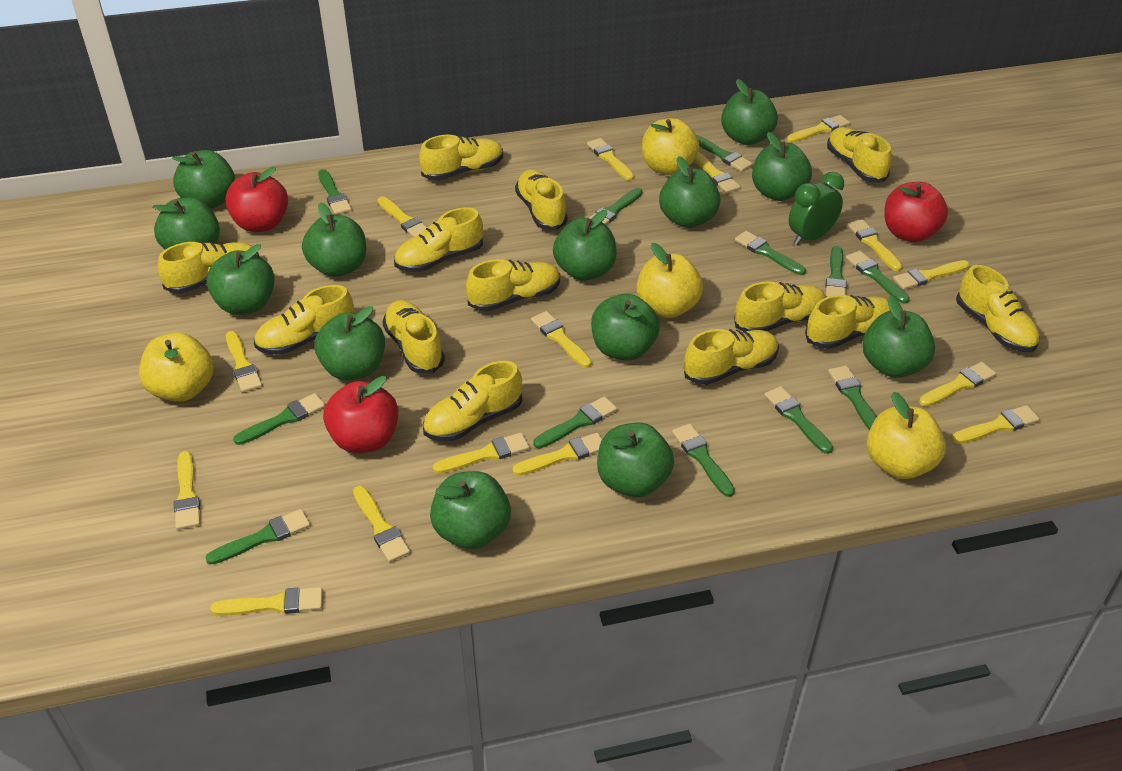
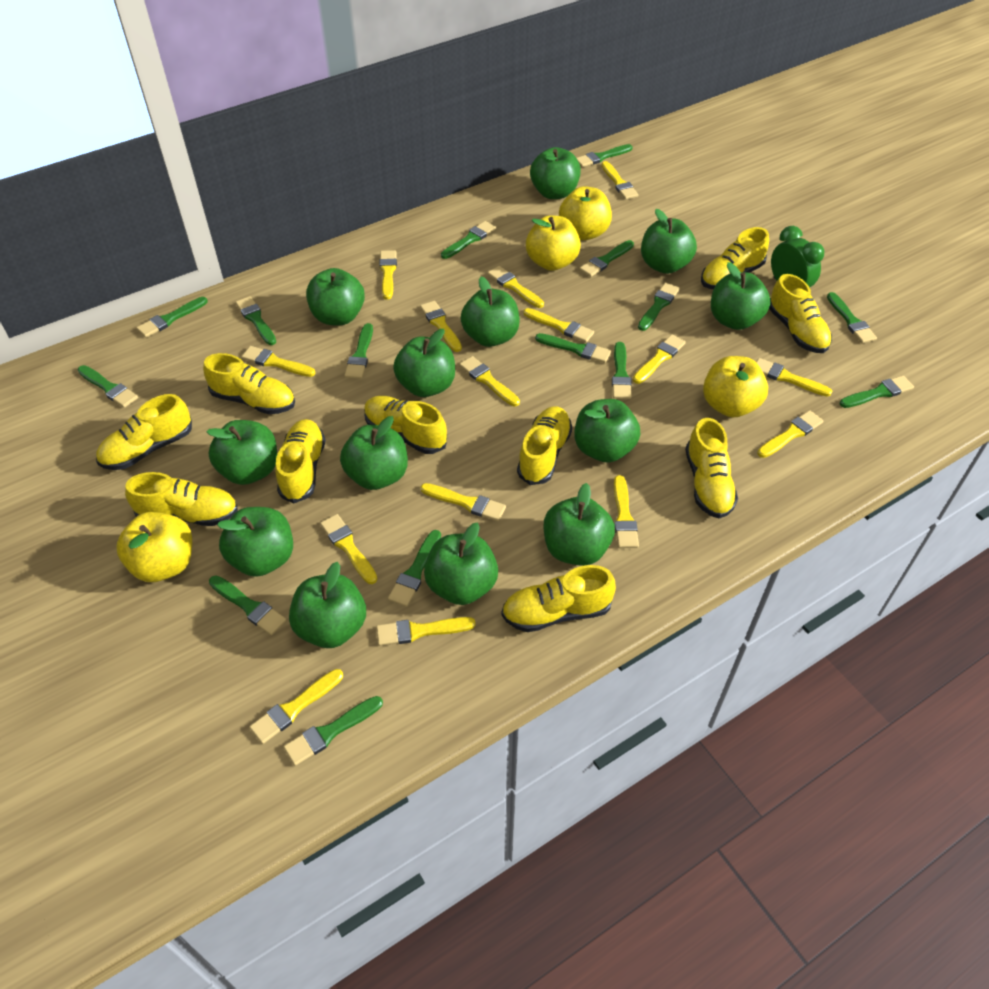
green brush: 12 -> 15
red apple: 3 -> 0
yellow shoe: 13 -> 10

